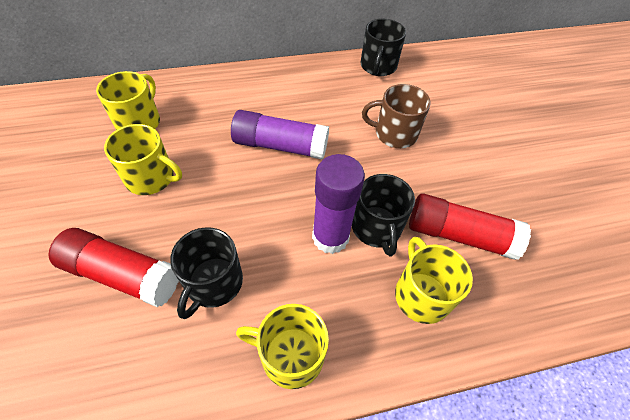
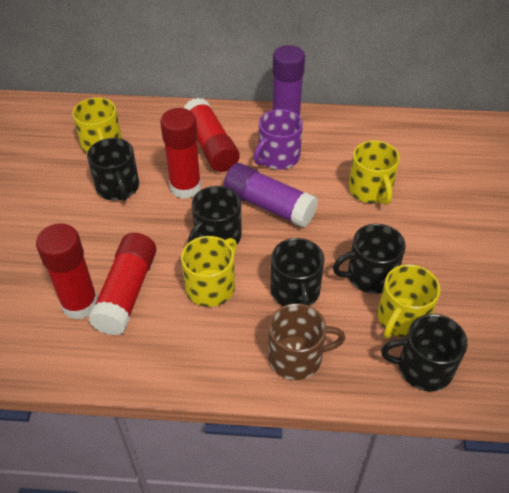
black mug: 3 -> 5
purple mug: 0 -> 1
red glue stick: 2 -> 4

